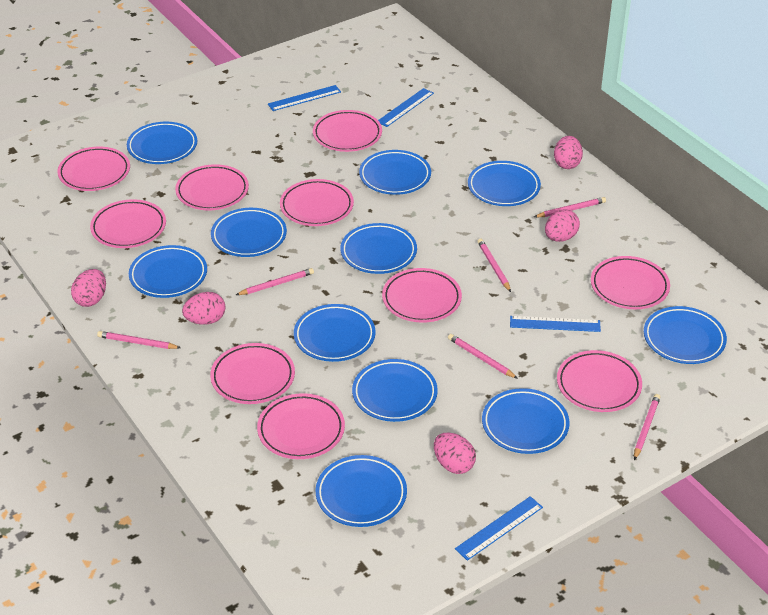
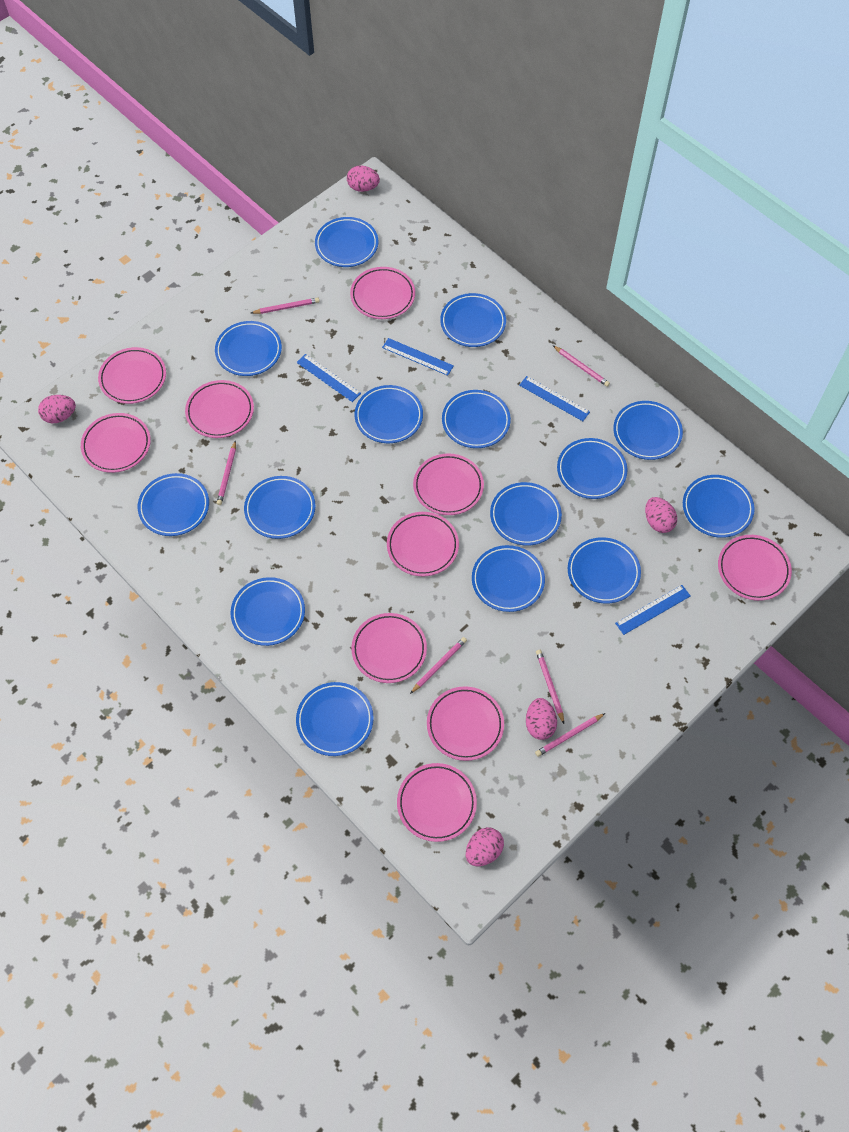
blue plate: 11 -> 15

